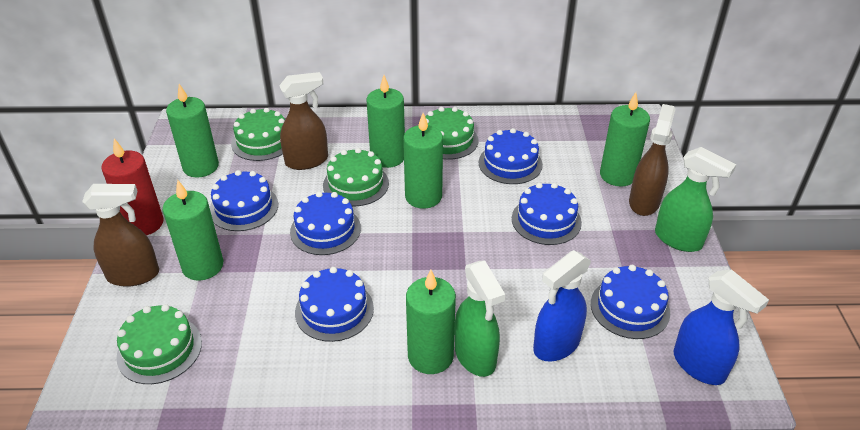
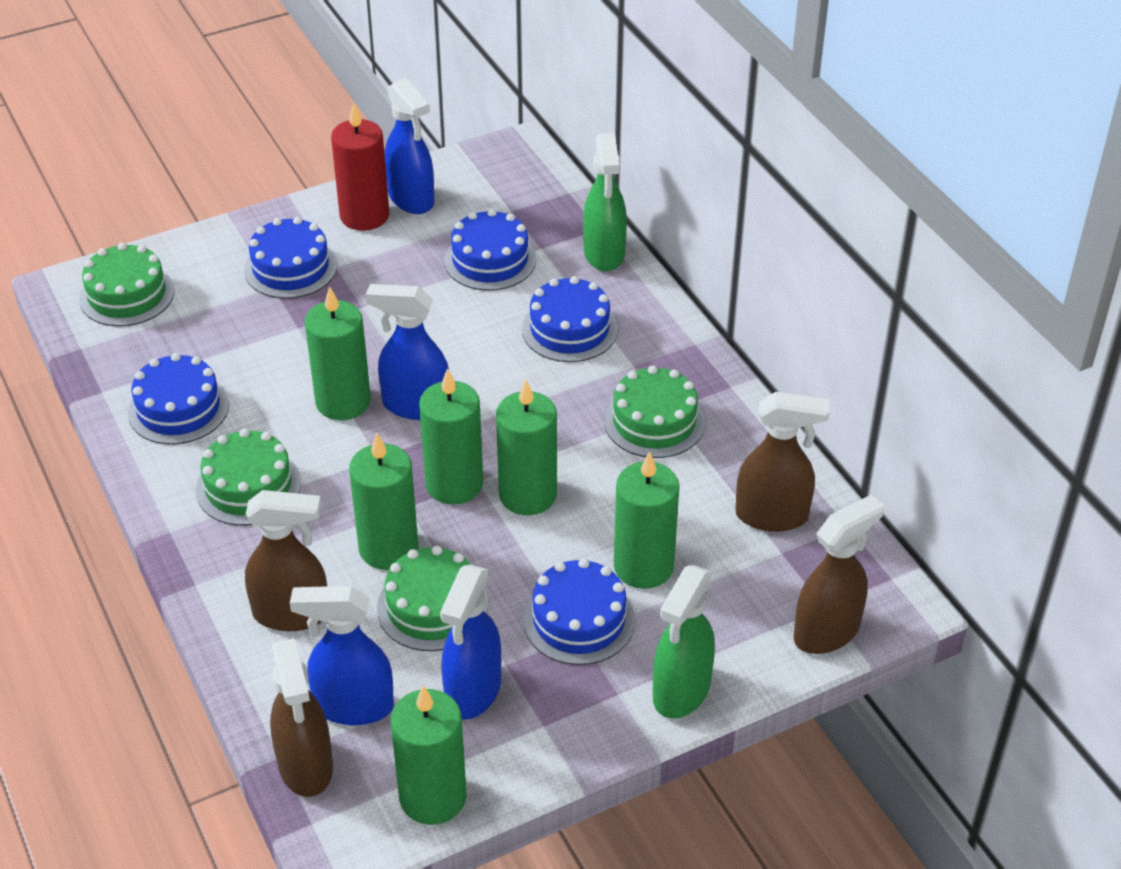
blue cake: 6 -> 5
blue spray bottle: 2 -> 4
brown spray bottle: 3 -> 4

